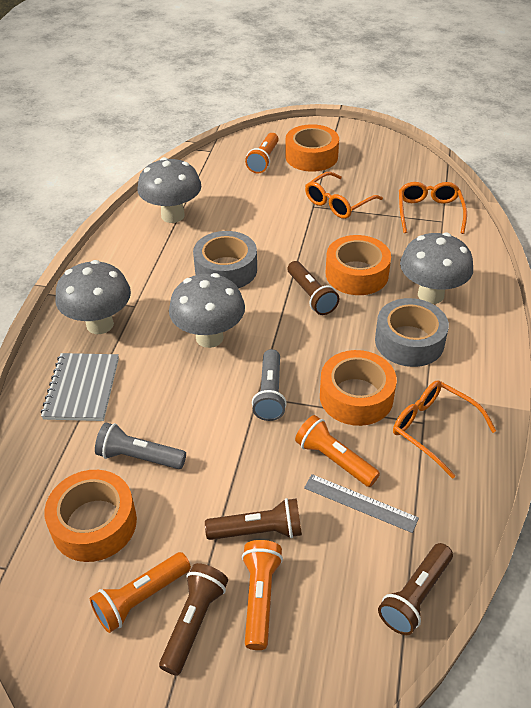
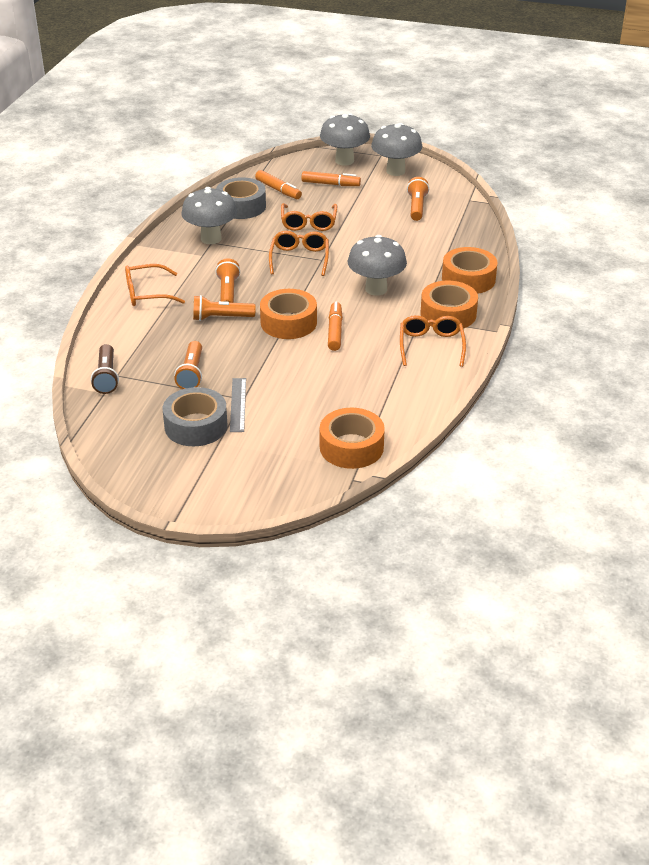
brown flashlight: 4 -> 1
grey flashlight: 2 -> 0
grey notebook: 1 -> 0
orange glasses: 3 -> 4
orange marker: 0 -> 3

